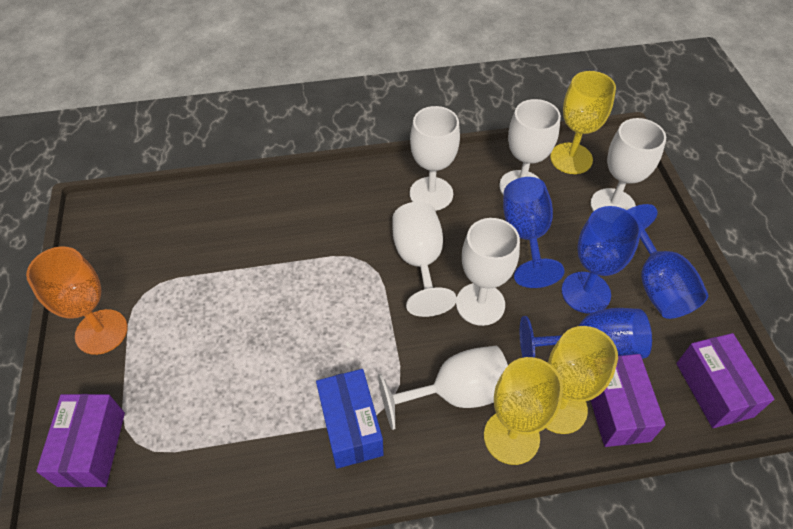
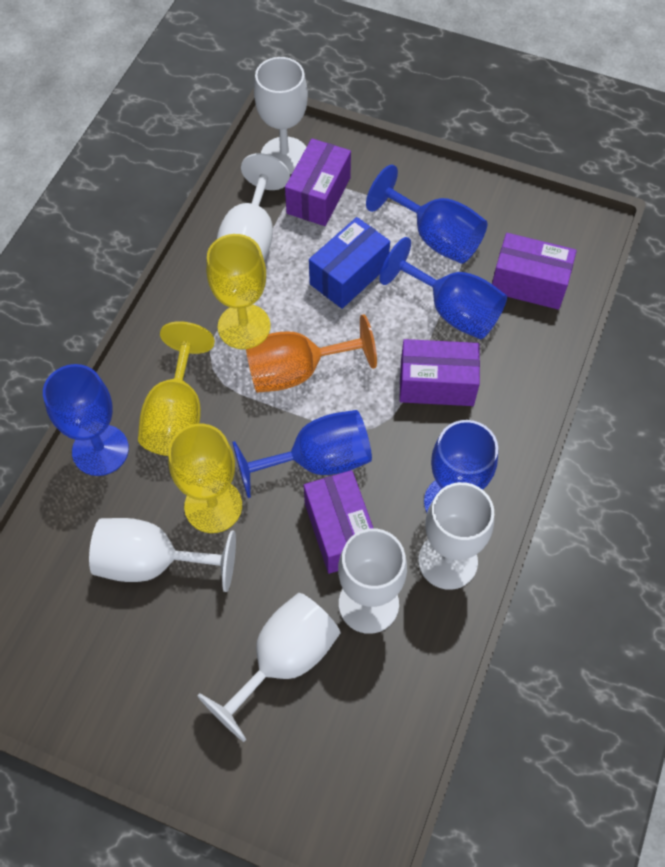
blue goblet: 4 -> 5
purple box: 3 -> 4

